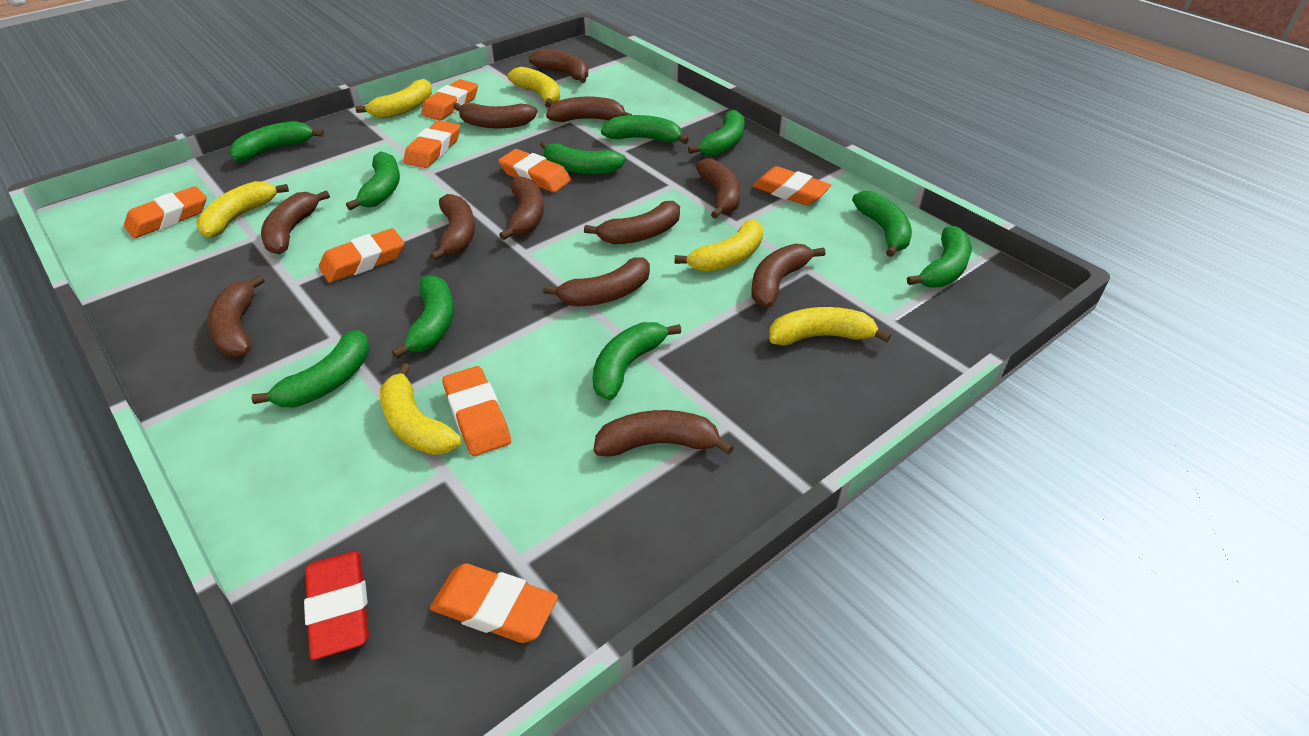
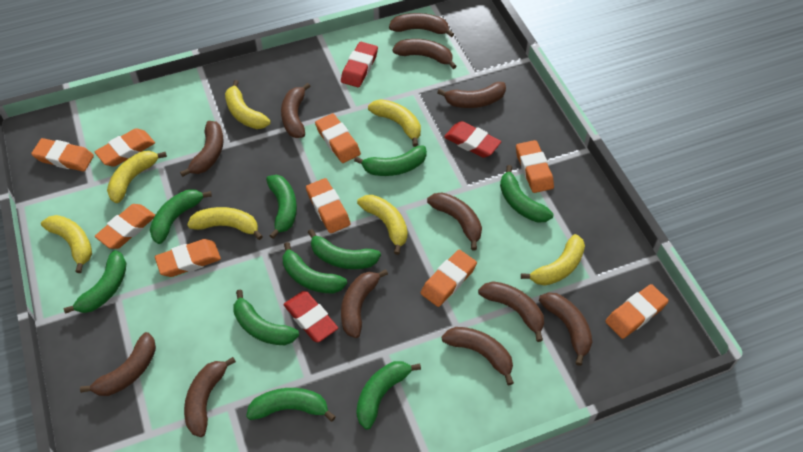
orange eraser: 8 -> 9
red eraser: 1 -> 3
yellow banana: 6 -> 7

